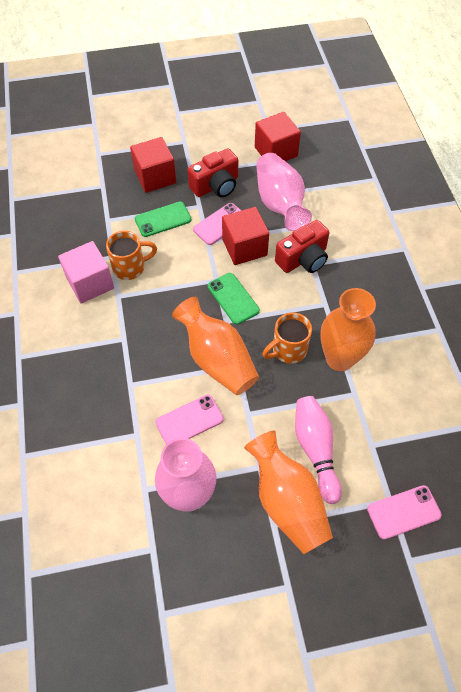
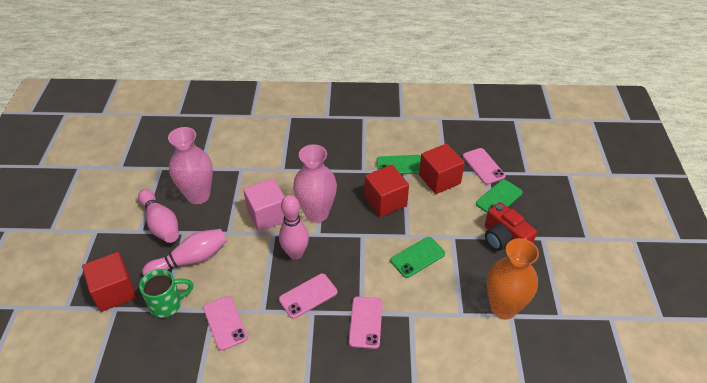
green mug: 0 -> 1
green phone: 2 -> 3
orange mug: 2 -> 0
orange vase: 3 -> 1
pink bowling pin: 1 -> 3
pink phone: 3 -> 4
red camera: 2 -> 1

